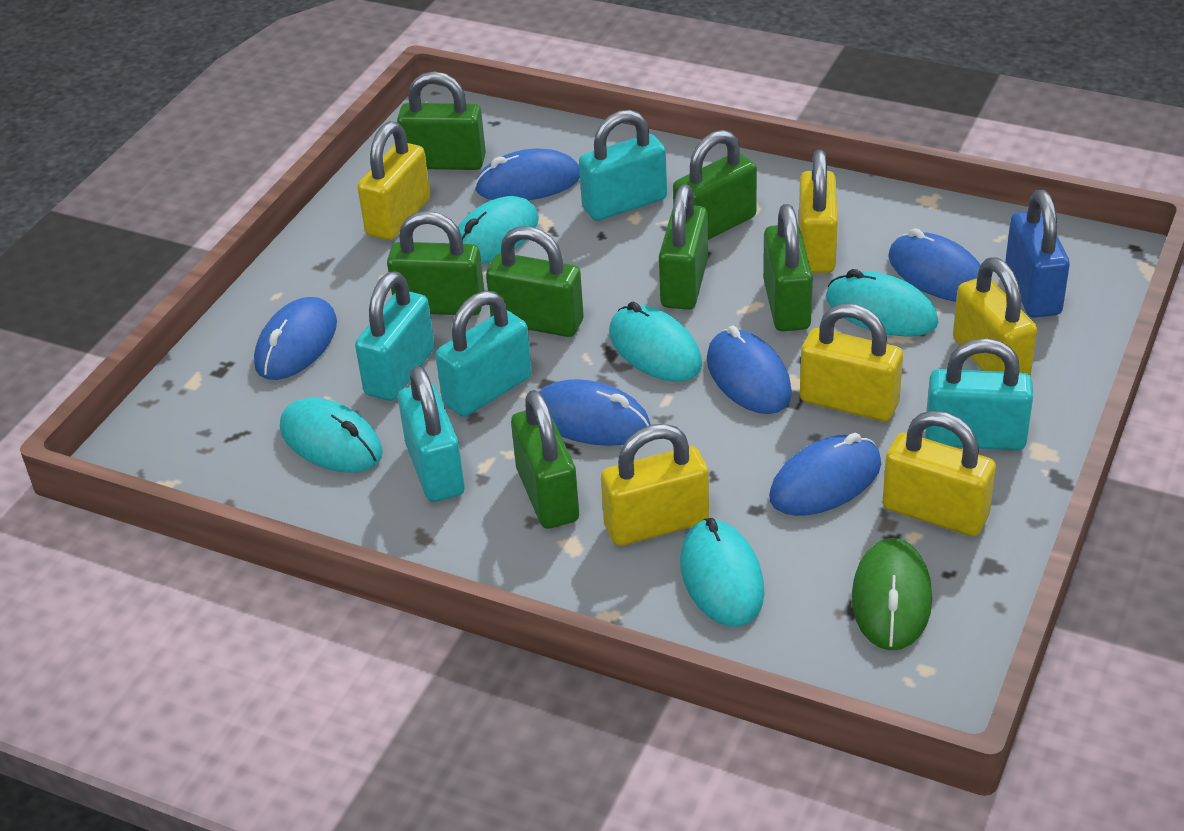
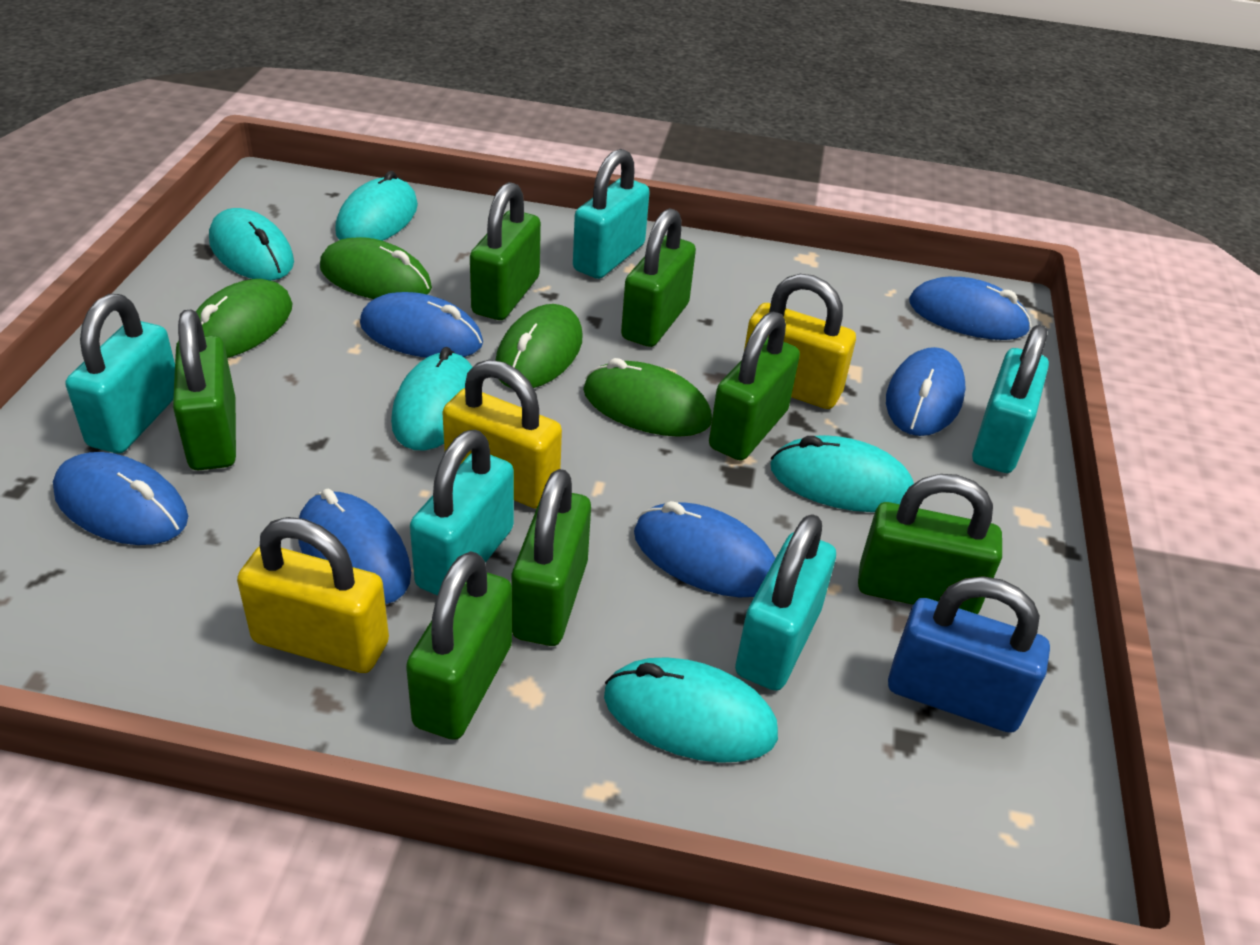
green mouse: 1 -> 4
yellow padlock: 6 -> 3

